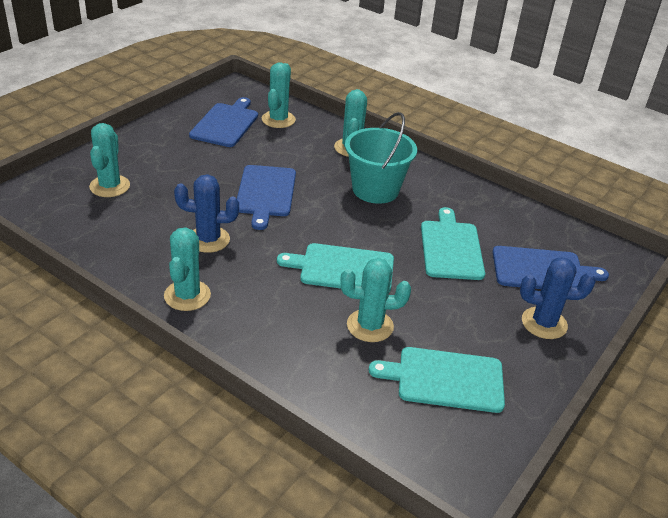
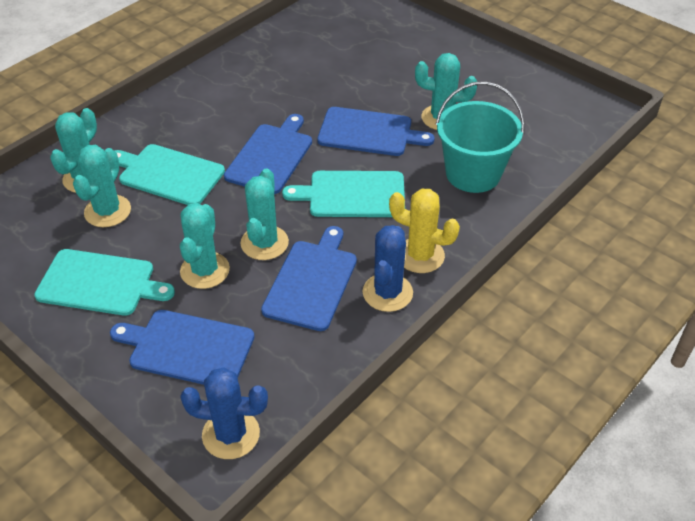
blue cutting board: 3 -> 4
yellow cactus: 0 -> 1

